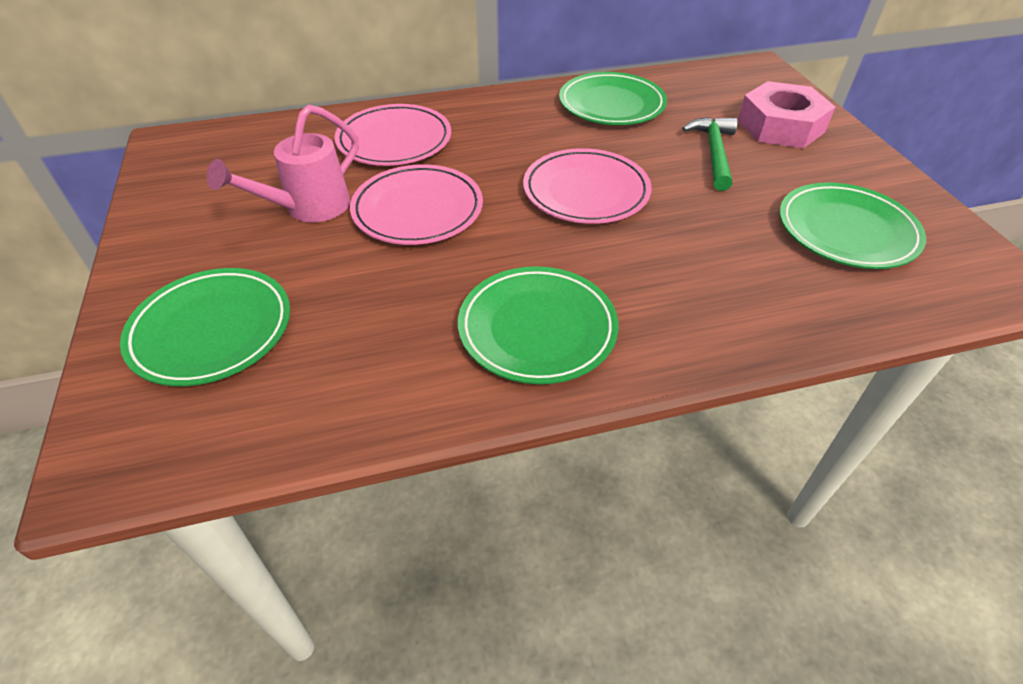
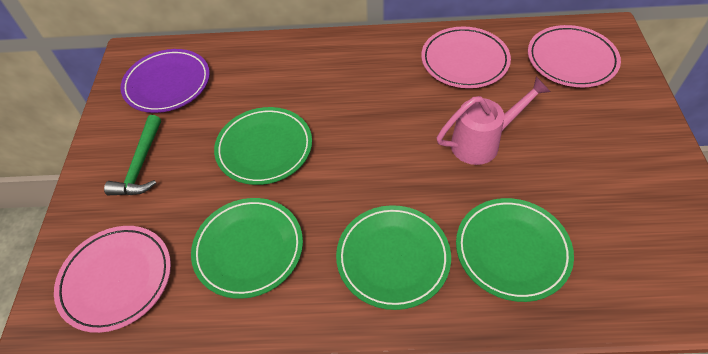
pink nut: 1 -> 0
purple plate: 0 -> 1

